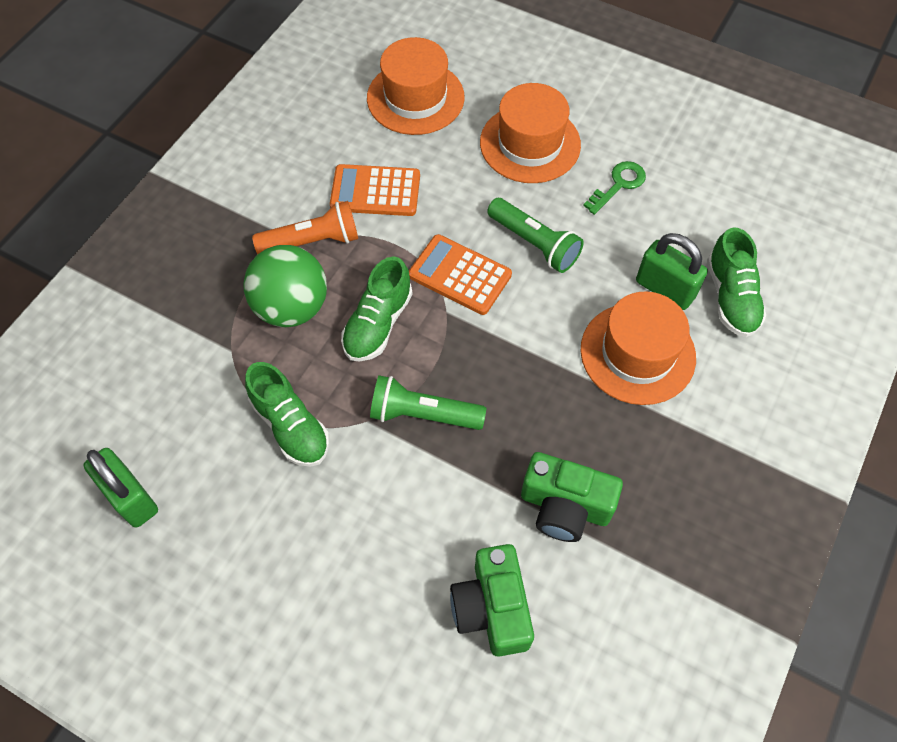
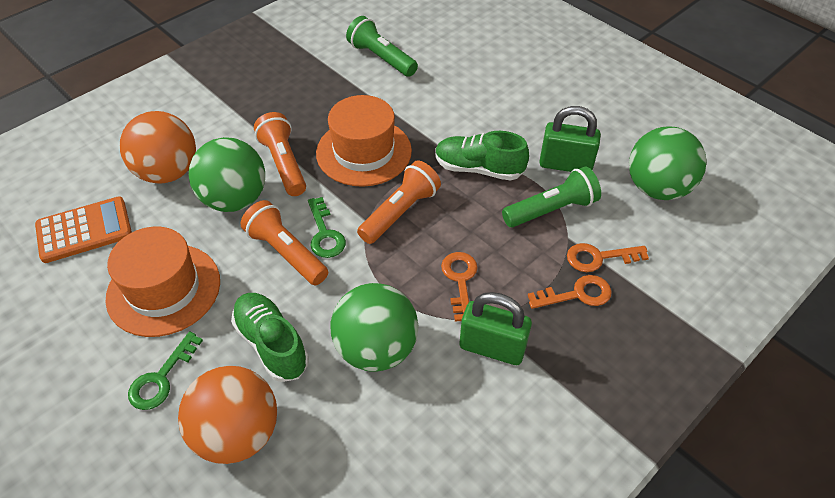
green ball: 1 -> 3
green camera: 2 -> 0
green key: 1 -> 2
green shoe: 3 -> 2
orange ball: 0 -> 2
orange calculator: 2 -> 1
orange flashlight: 1 -> 3
orange hat: 3 -> 2
orange key: 0 -> 3

